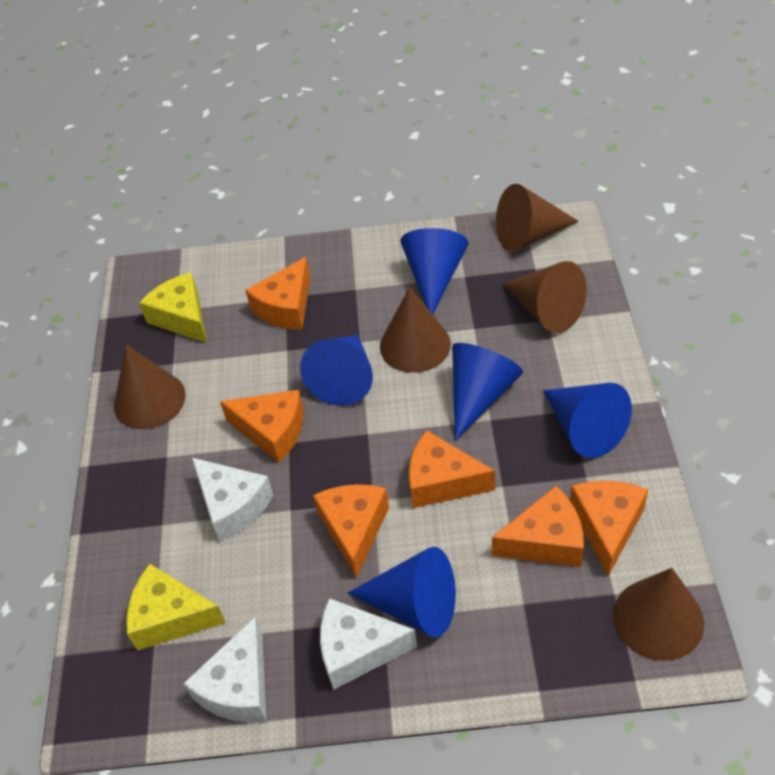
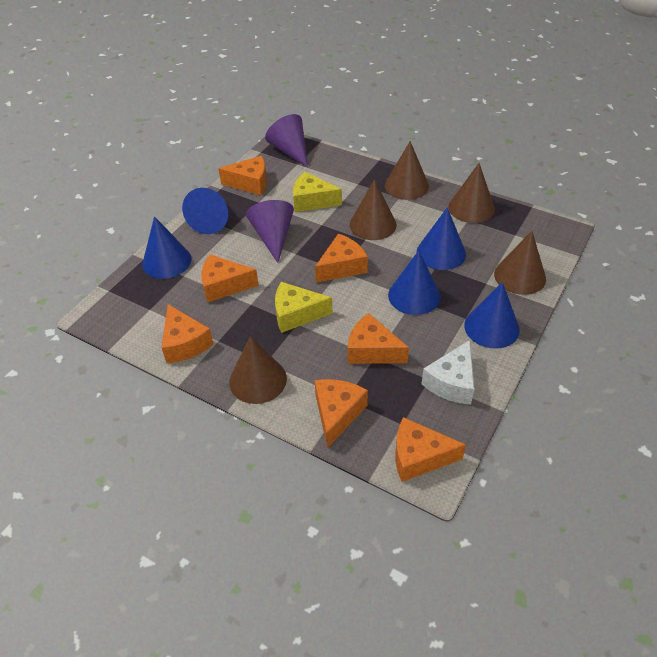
orange cheese: 6 -> 7
purple cone: 0 -> 2
white cheese: 3 -> 1

